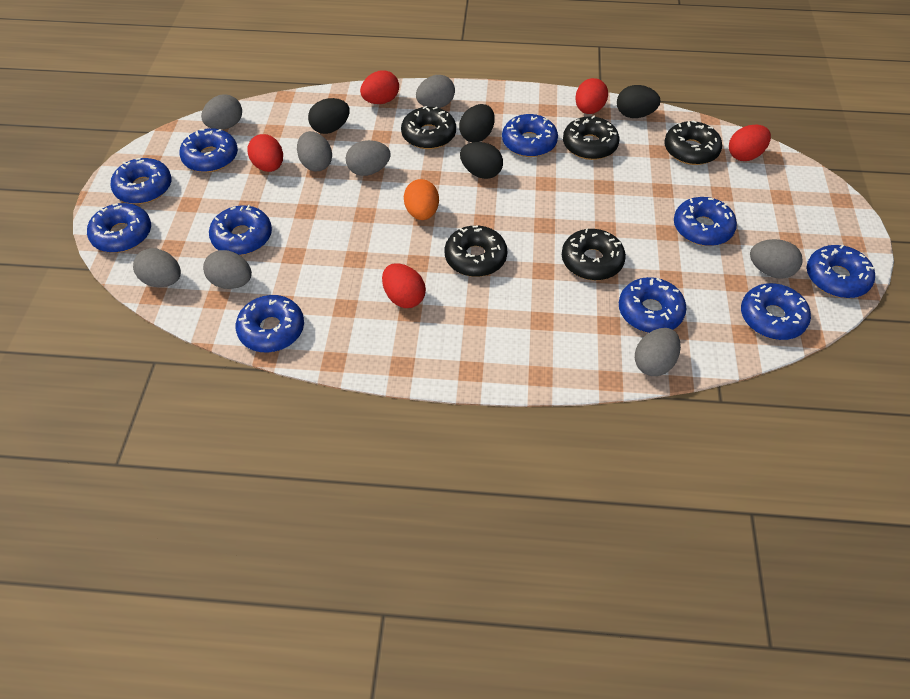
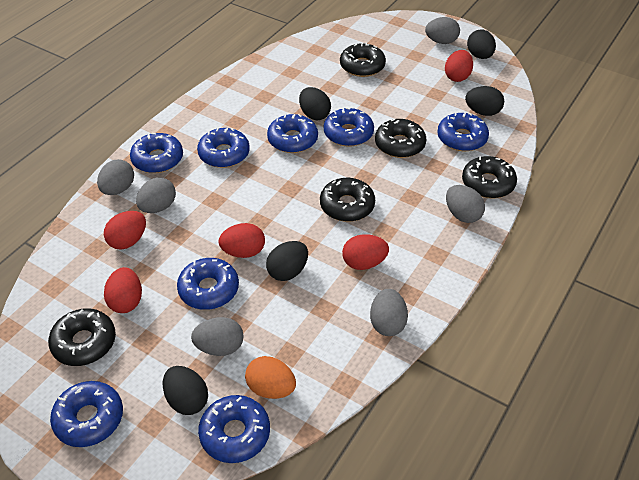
black egg: 4 -> 5
blue donut: 10 -> 8
grey egg: 8 -> 6

